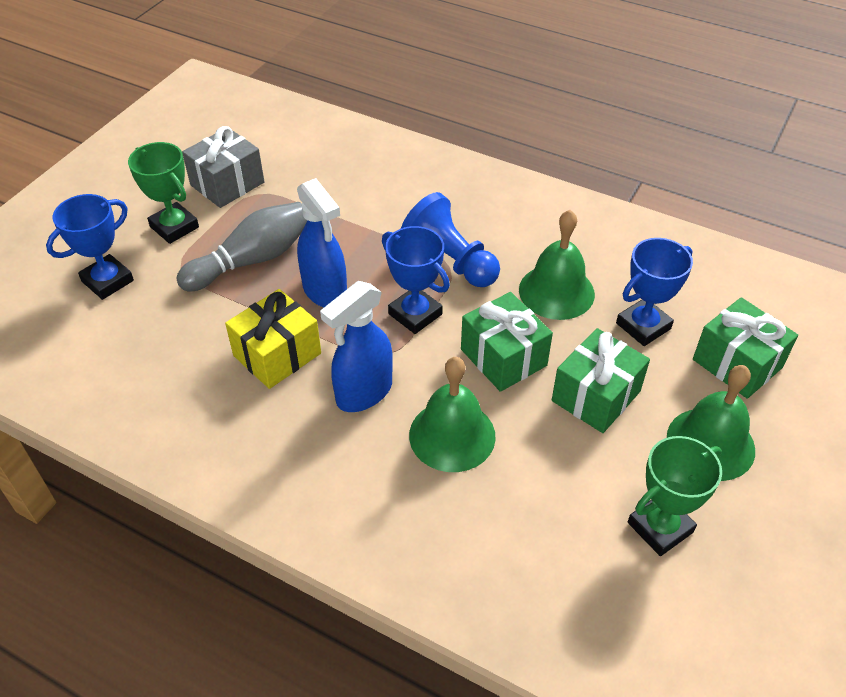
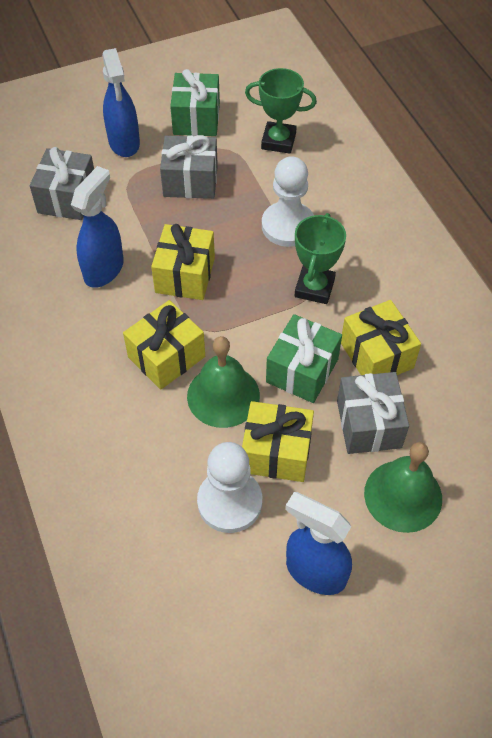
blue pawn: 1 -> 0
blue spray bottle: 2 -> 3
blue trophy: 3 -> 0
green bell: 3 -> 2
green gift: 3 -> 2
grey bowling pin: 1 -> 0
grey gift: 1 -> 3
white pawn: 0 -> 2
yellow gift: 1 -> 4

